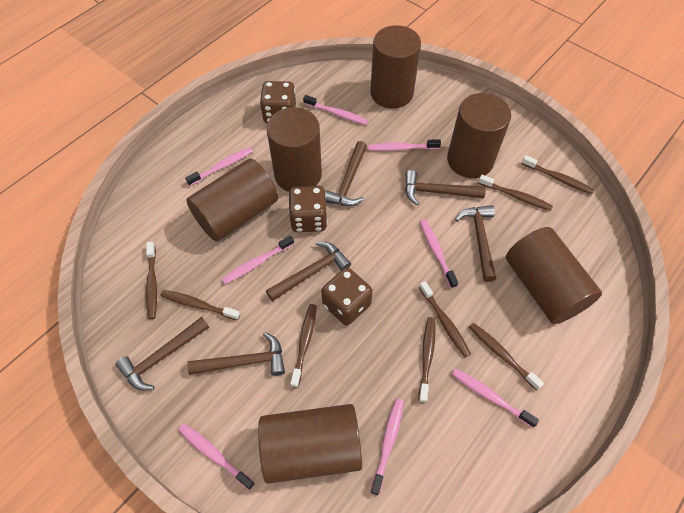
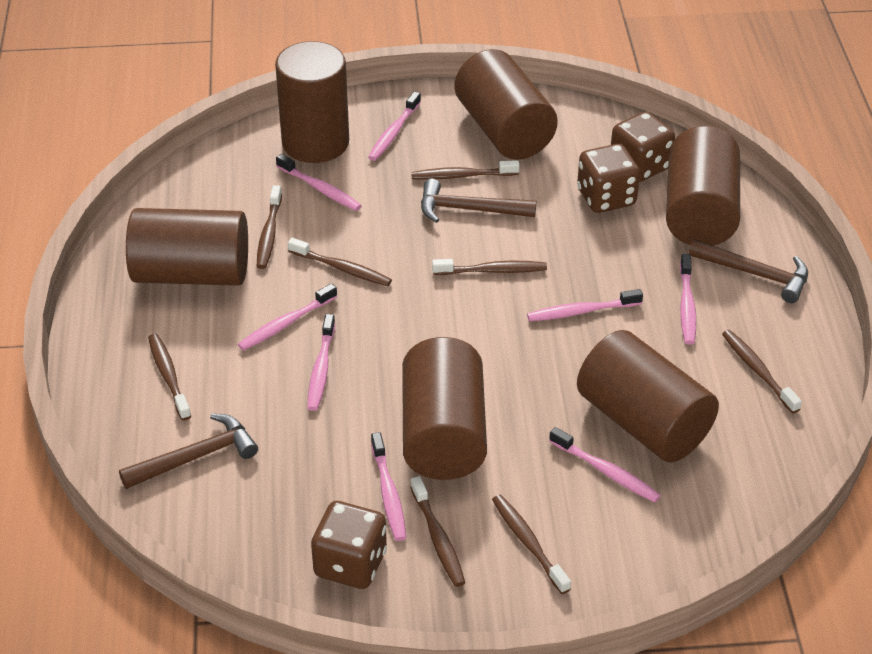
brown hammer: 6 -> 3

